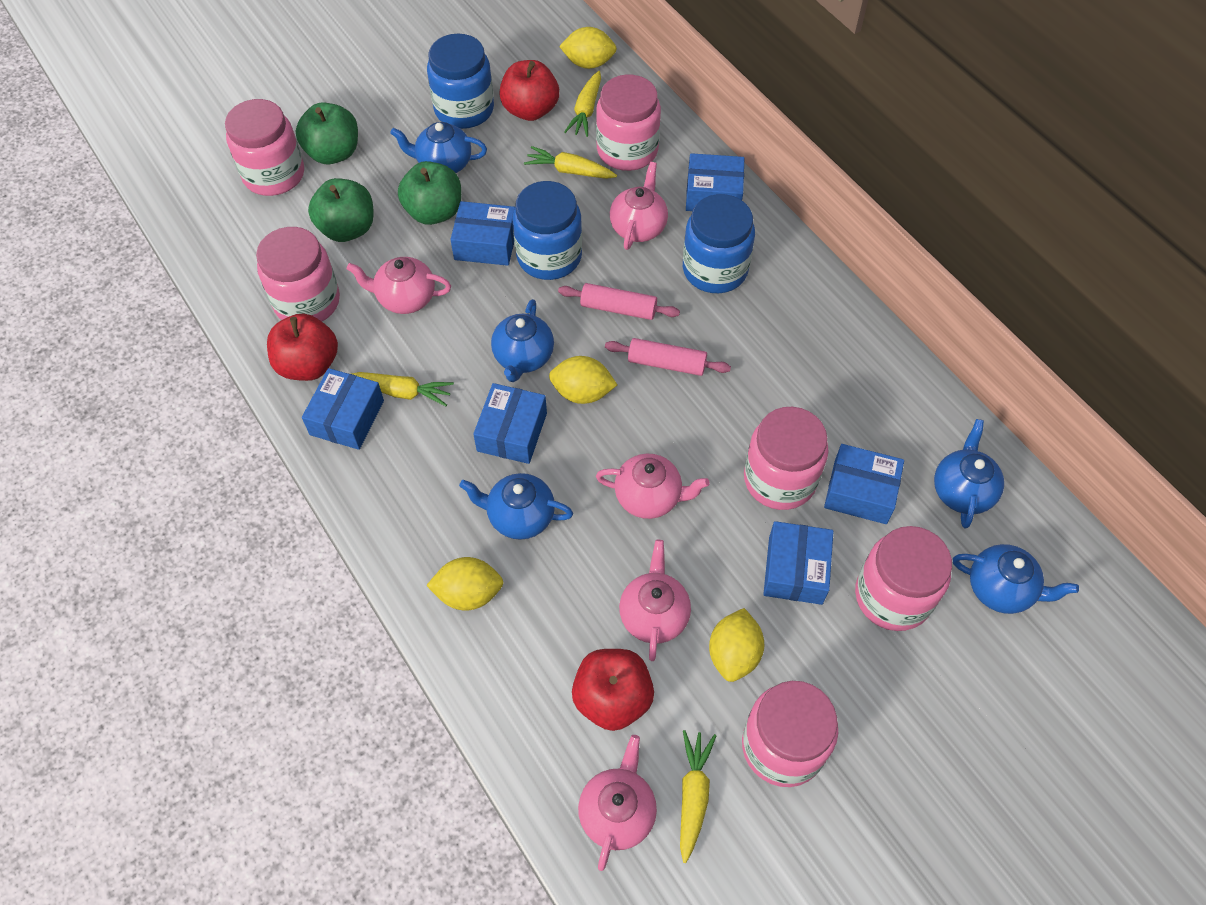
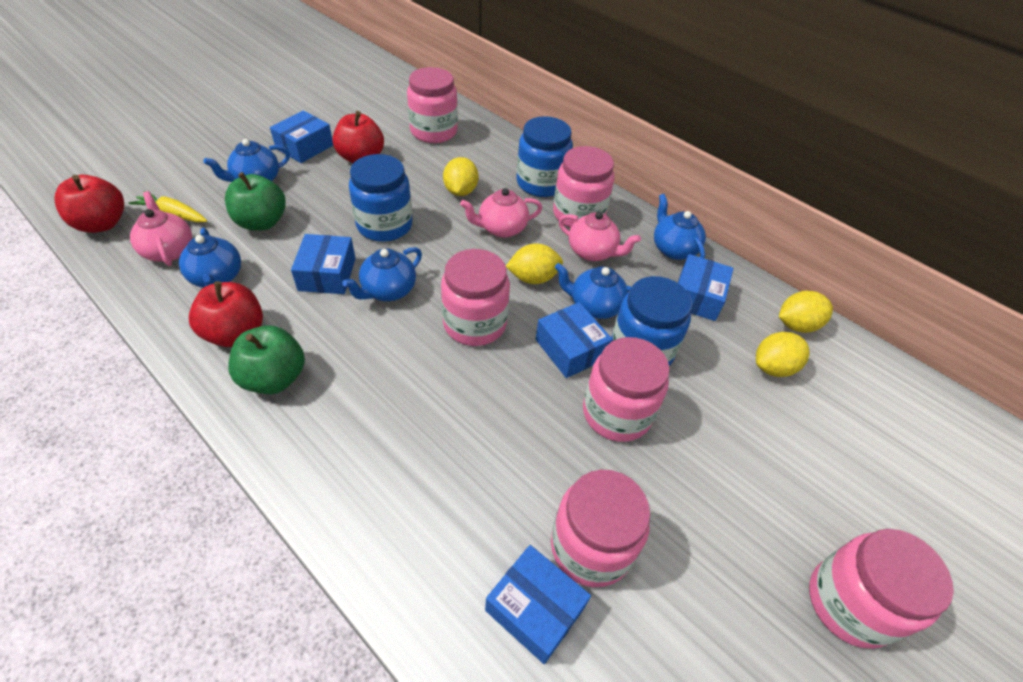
blue box: 6 -> 5
green apple: 3 -> 2
pink rolling pin: 2 -> 0
pink teapot: 5 -> 3
yellow carrot: 4 -> 1

